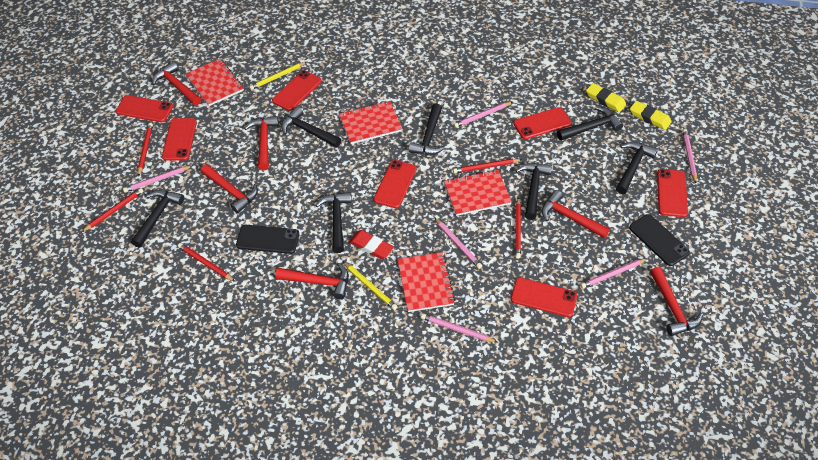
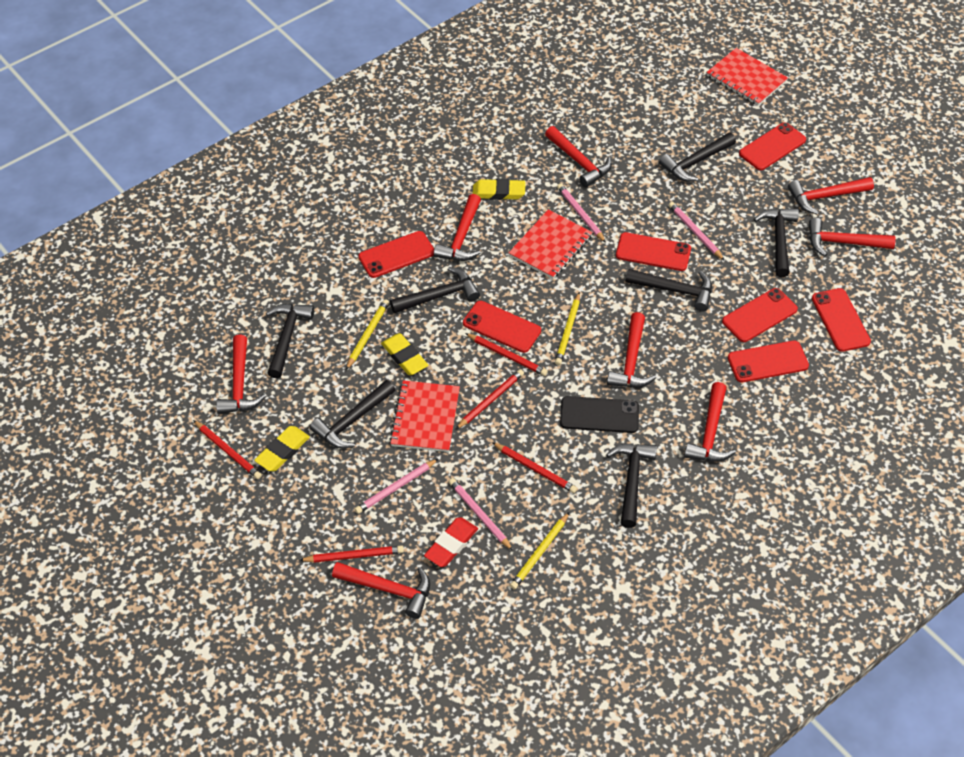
black phone: 2 -> 1
pink pencil: 6 -> 4
red hammer: 6 -> 8
red notebook: 4 -> 3
yellow eraser: 2 -> 3
yellow pencil: 2 -> 3

